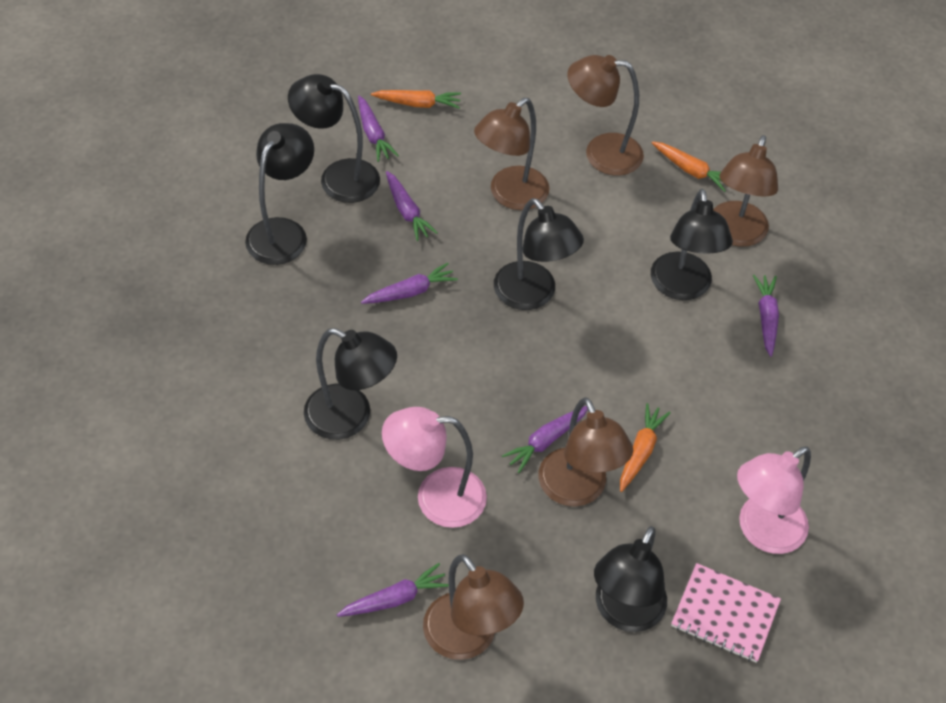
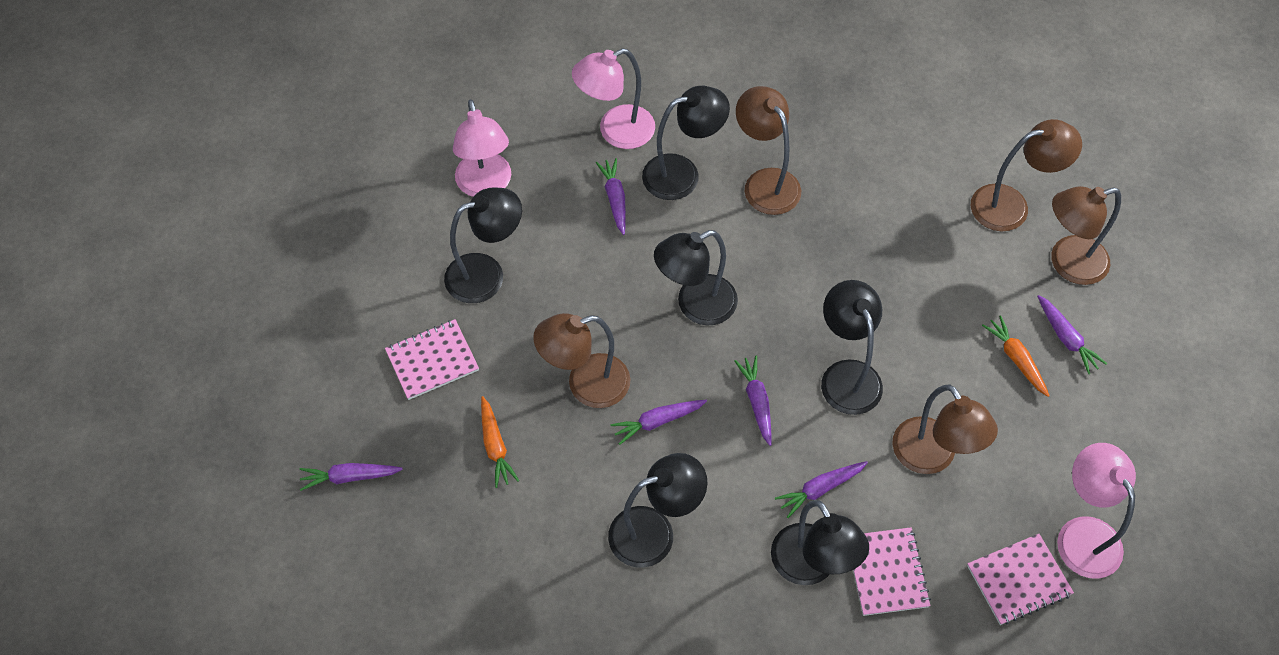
orange carrot: 3 -> 2
pink lamp: 2 -> 3
pink notebook: 1 -> 3

